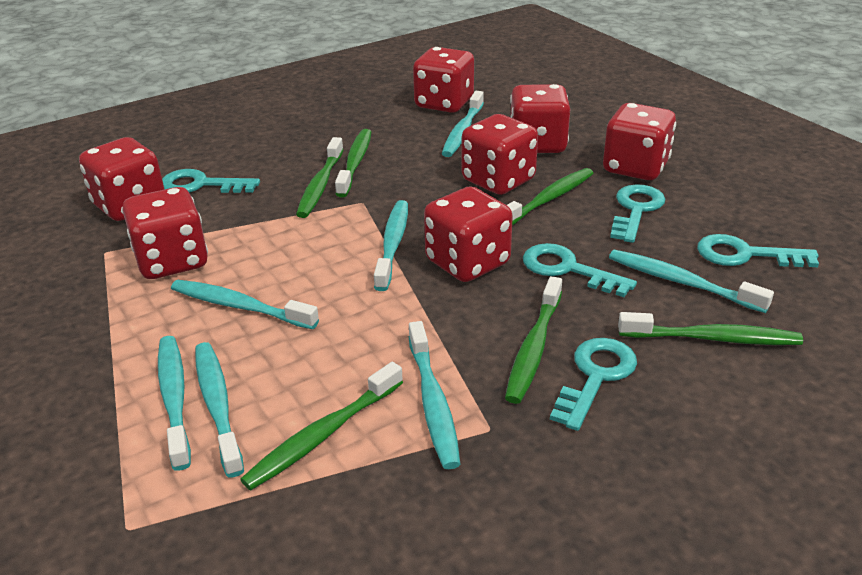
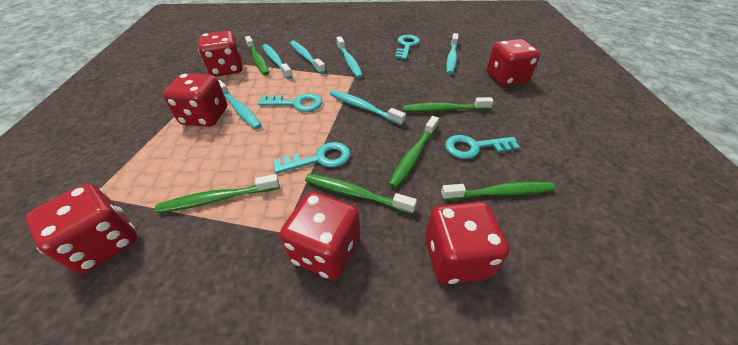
red dice: 7 -> 6
turquoise key: 5 -> 4
turquoise toothbrush: 7 -> 6

